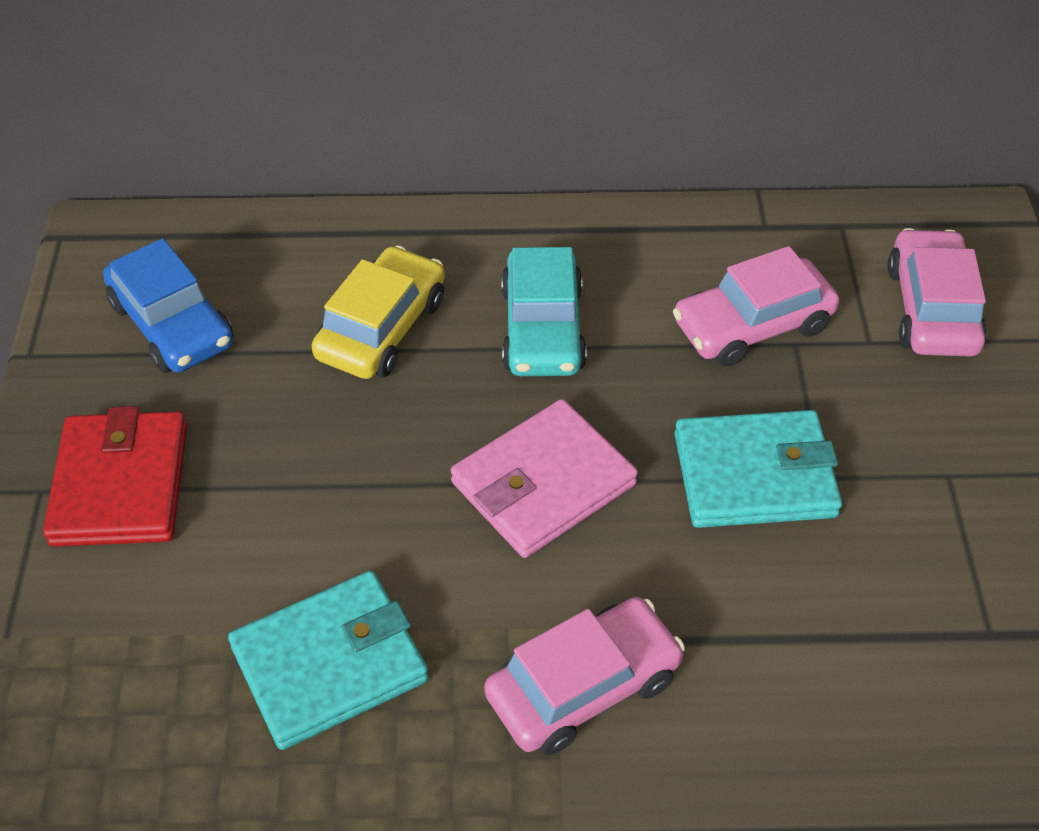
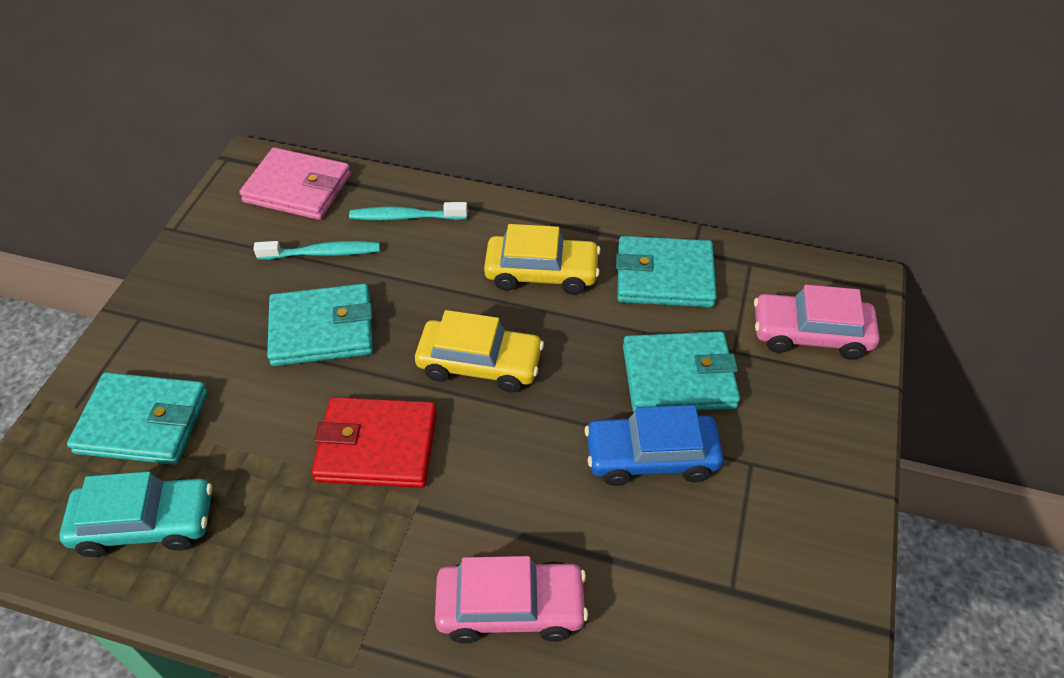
pink car: 3 -> 2
turquoise toothbrush: 0 -> 2
turquoise wallet: 2 -> 4
yellow car: 1 -> 2

